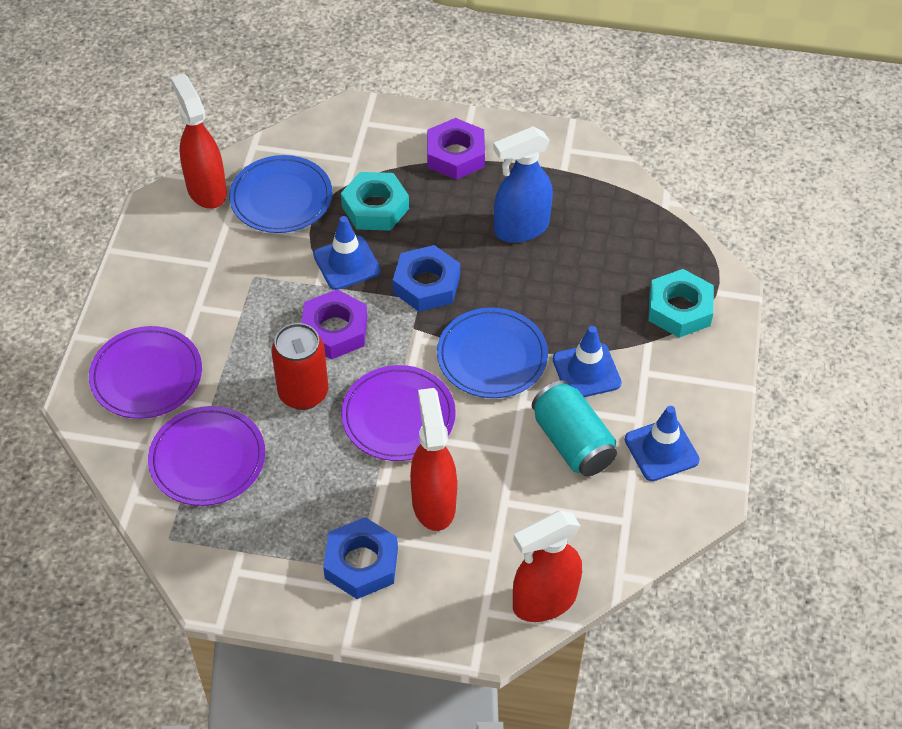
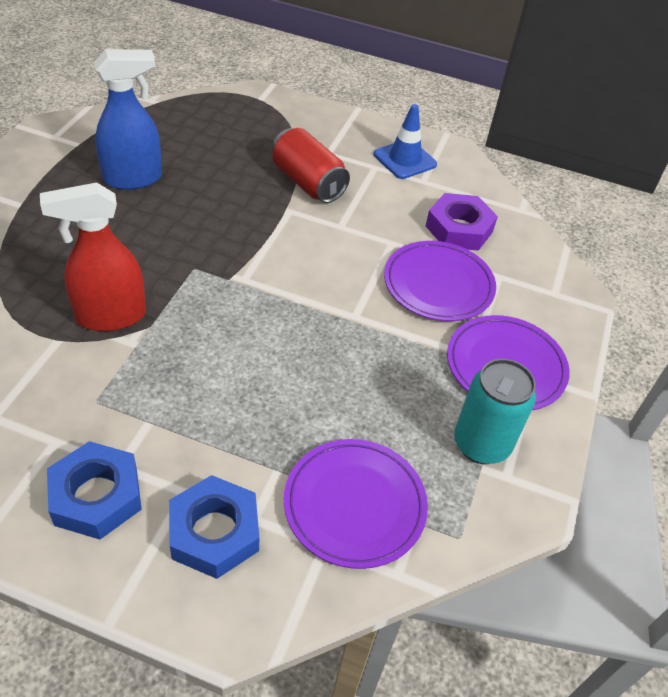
blue plate: 2 -> 0
blue traffic cone: 3 -> 1
purple nut: 2 -> 1
red spray bottle: 3 -> 1
turquoise nut: 2 -> 0

